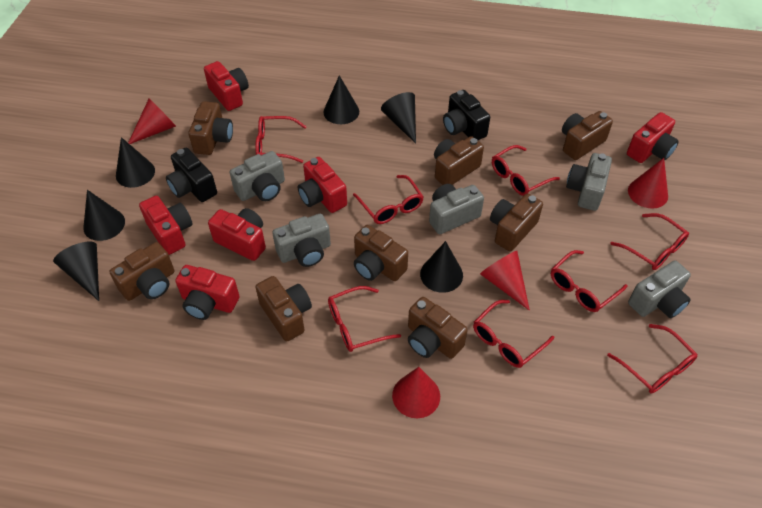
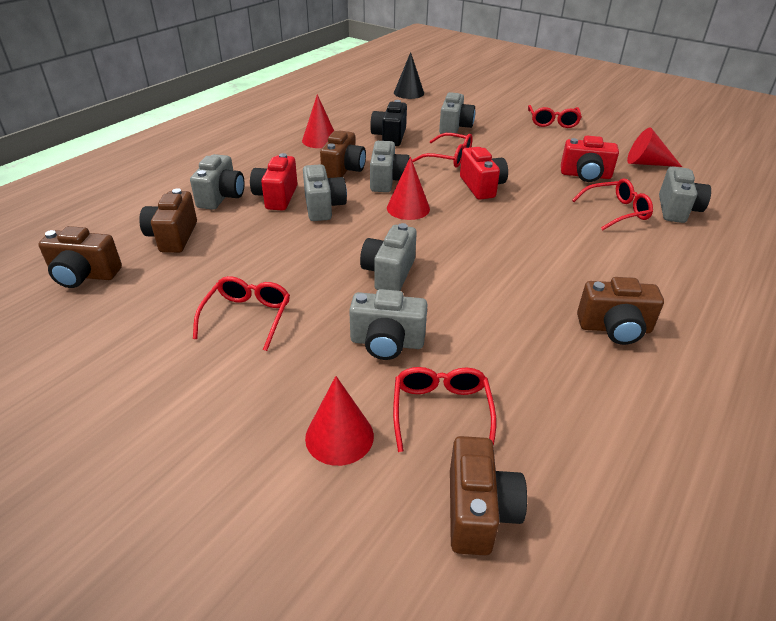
black camera: 2 -> 1
black cone: 6 -> 1
brown camera: 8 -> 5
grey camera: 5 -> 7
red camera: 6 -> 3
red glasses: 8 -> 5

